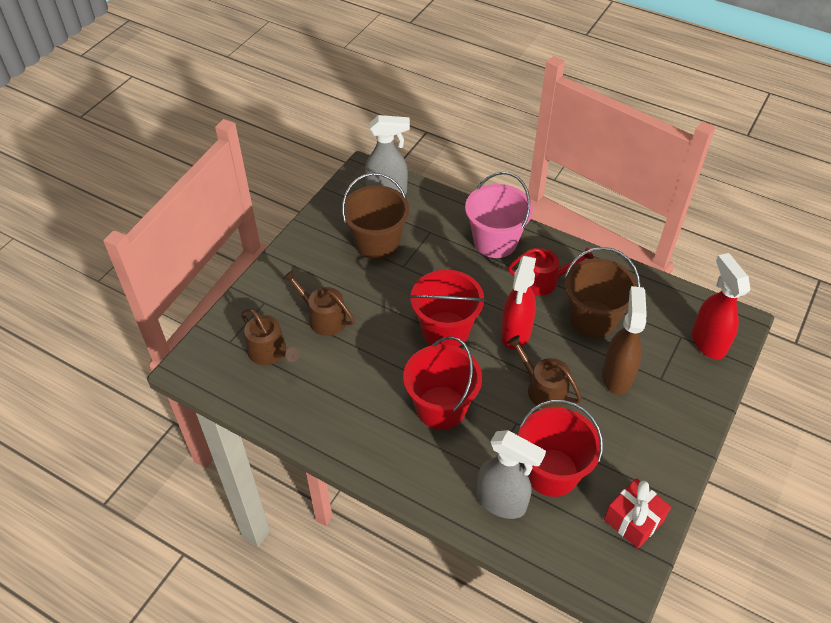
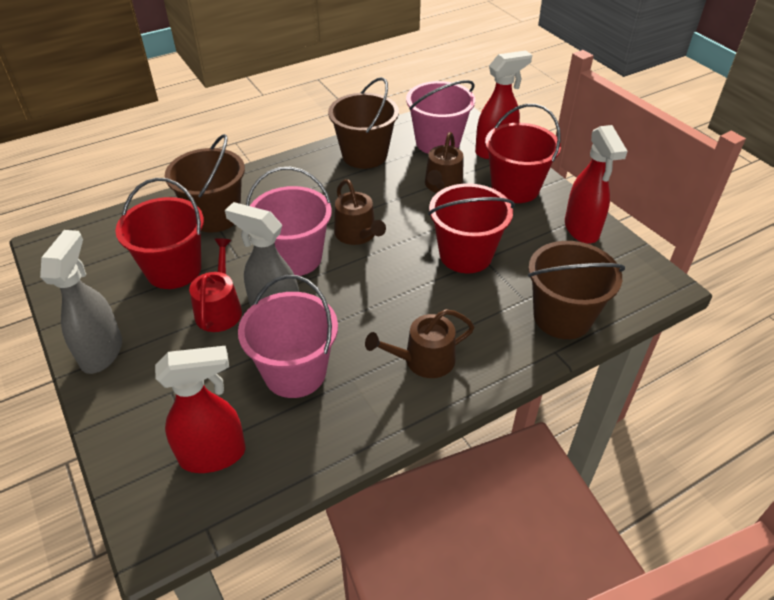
brown bucket: 2 -> 3
brown spray bottle: 1 -> 0
pink bucket: 1 -> 3
red gift: 1 -> 0
red spray bottle: 2 -> 3

